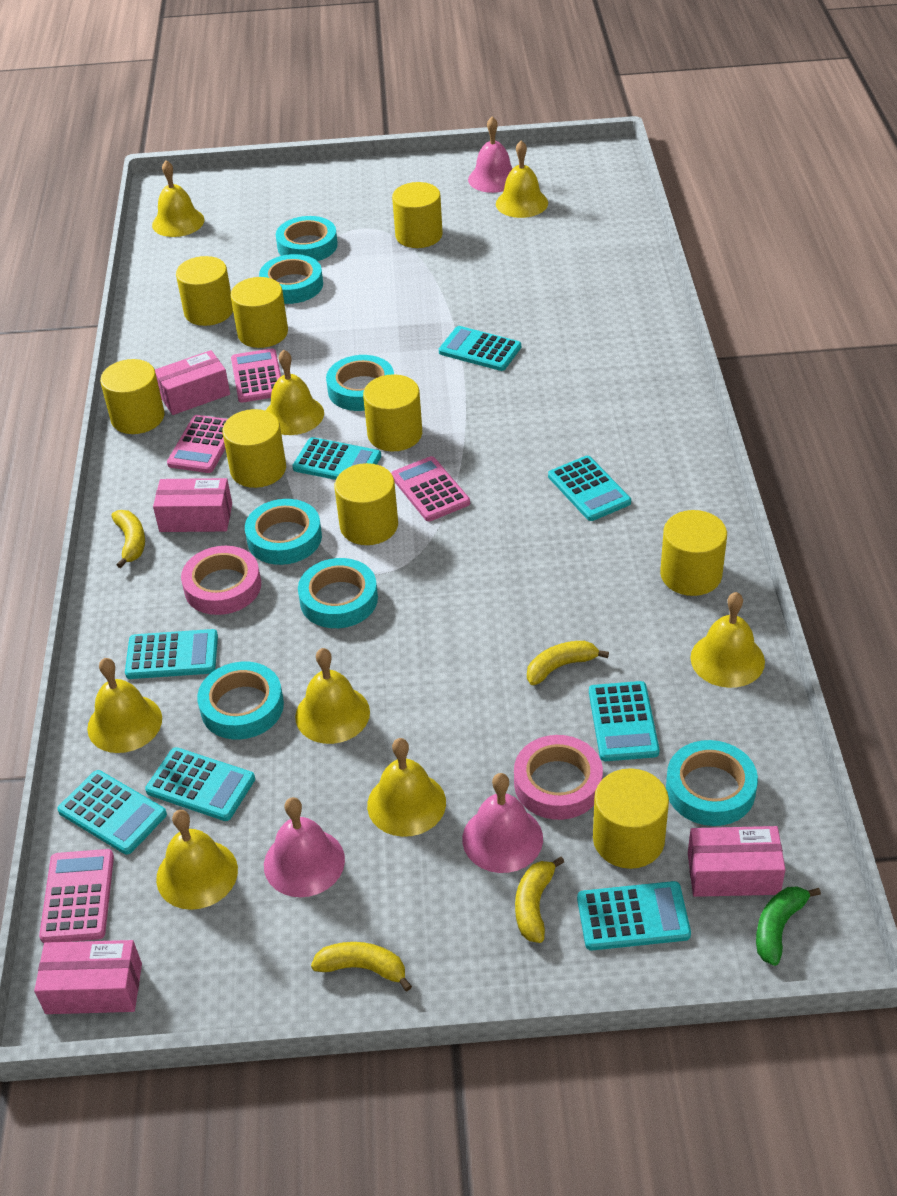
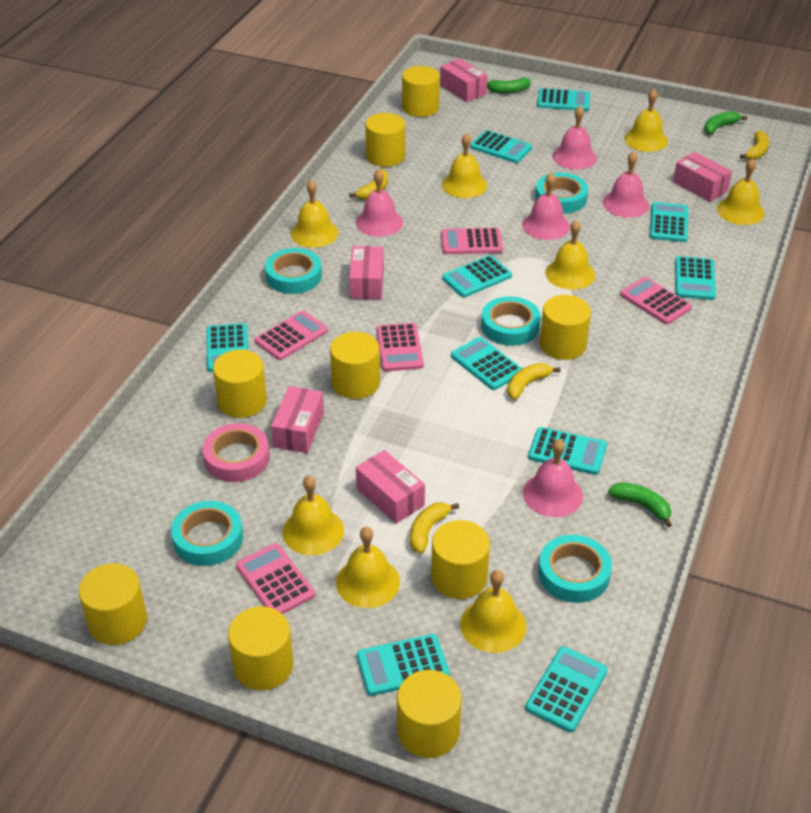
green banana: 1 -> 3
pink bell: 3 -> 5
pink box: 4 -> 5
pink calculator: 4 -> 5
pink tape: 2 -> 1
turquoise calculator: 8 -> 10
turquoise tape: 7 -> 5

